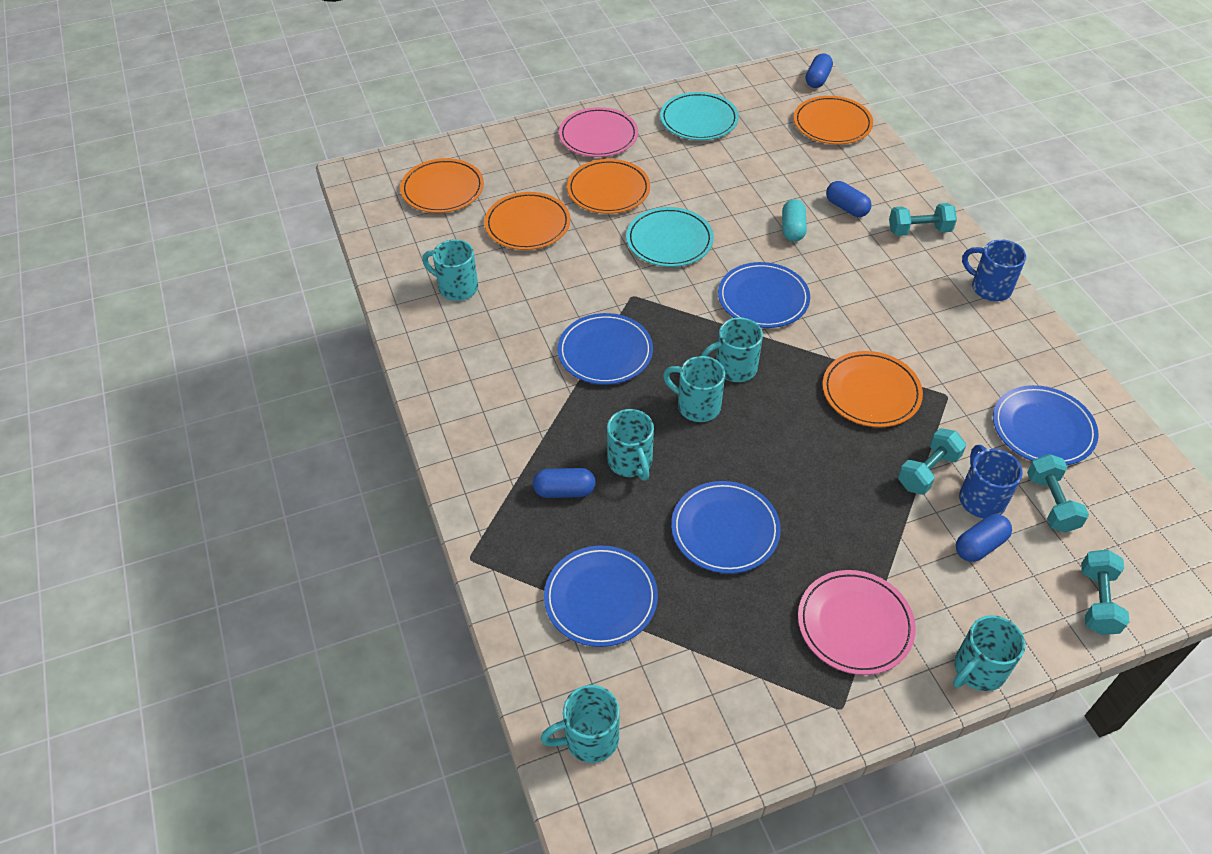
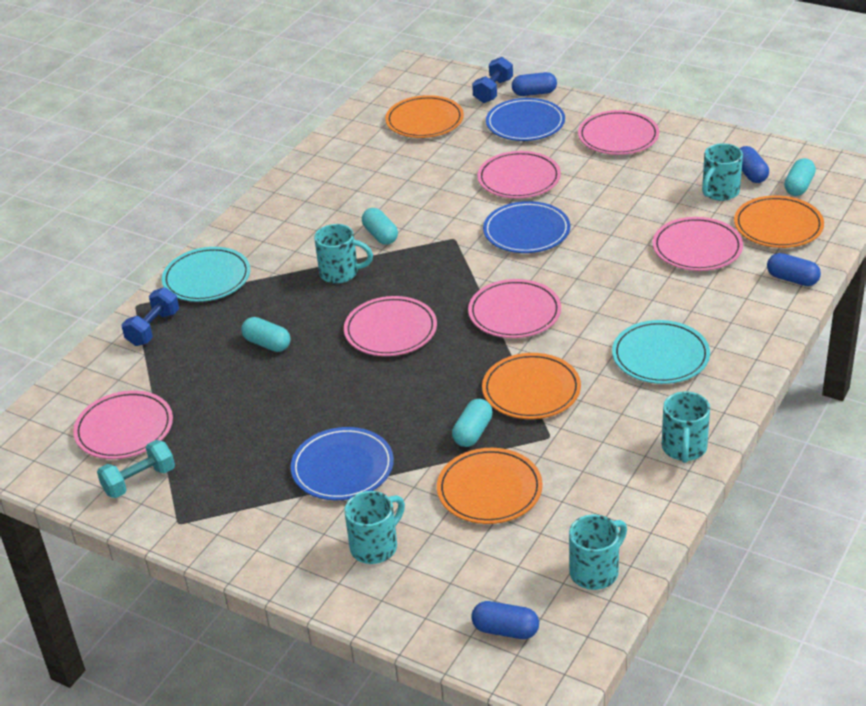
blue dumbbell: 0 -> 2
blue mug: 2 -> 0
blue plate: 5 -> 3
orange plate: 5 -> 4
pink plate: 2 -> 6
turquoise capsule: 1 -> 4
turquoise dumbbell: 4 -> 1
turquoise mug: 6 -> 5

